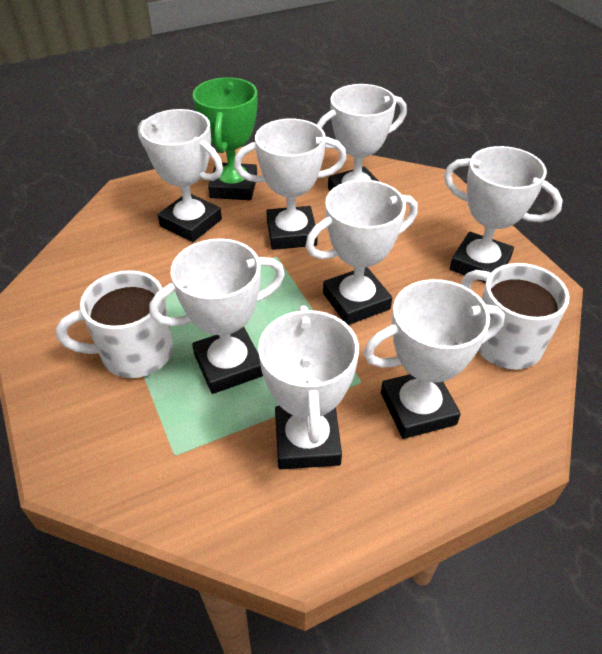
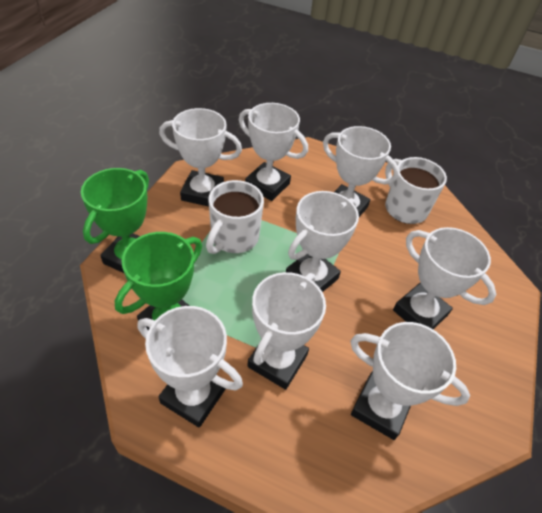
green trophy: 1 -> 2

